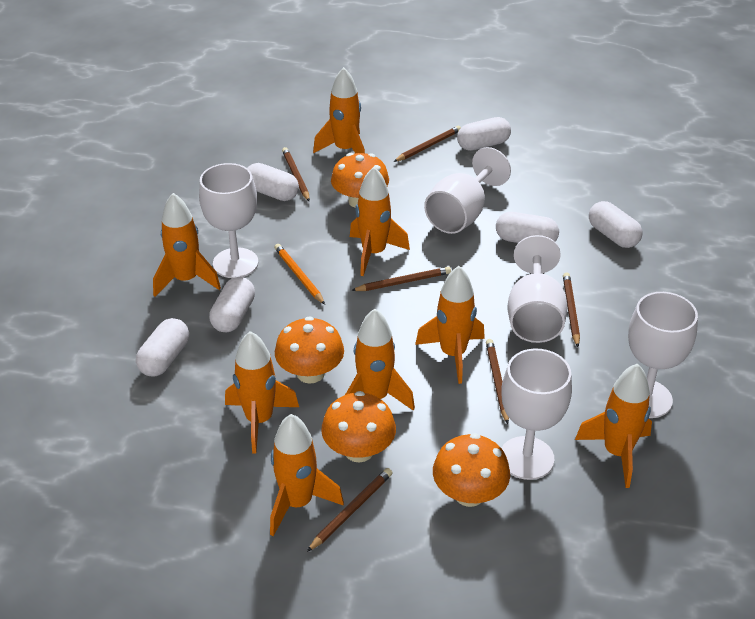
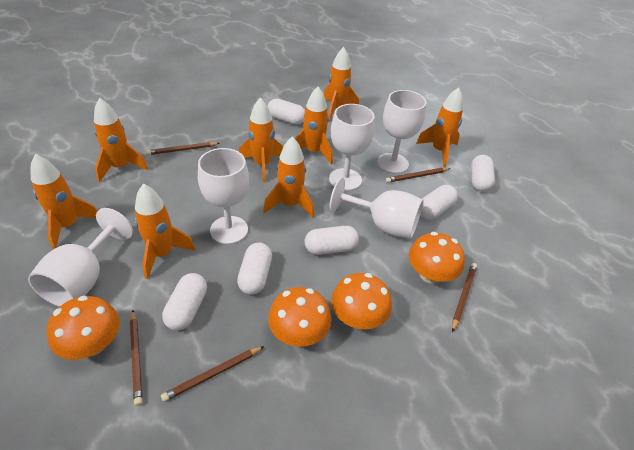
brown pencil: 6 -> 5
orange pencil: 1 -> 0

